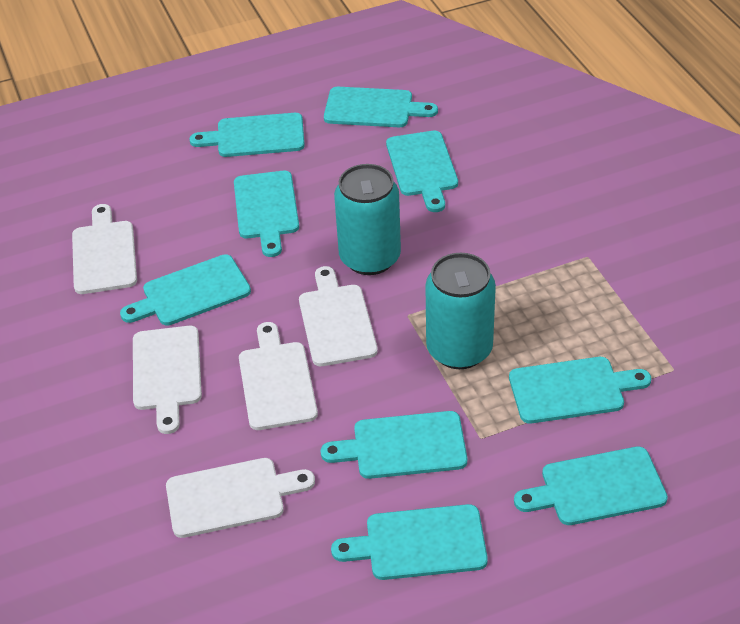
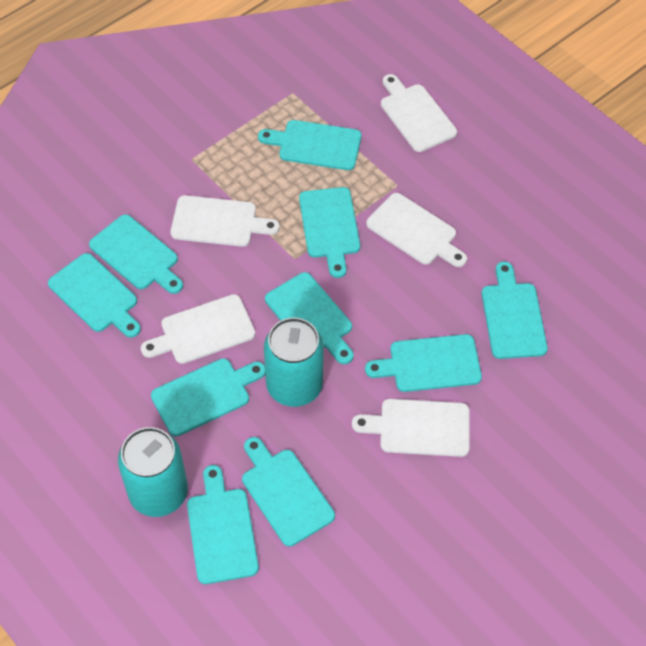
turquoise cutting board: 9 -> 10

